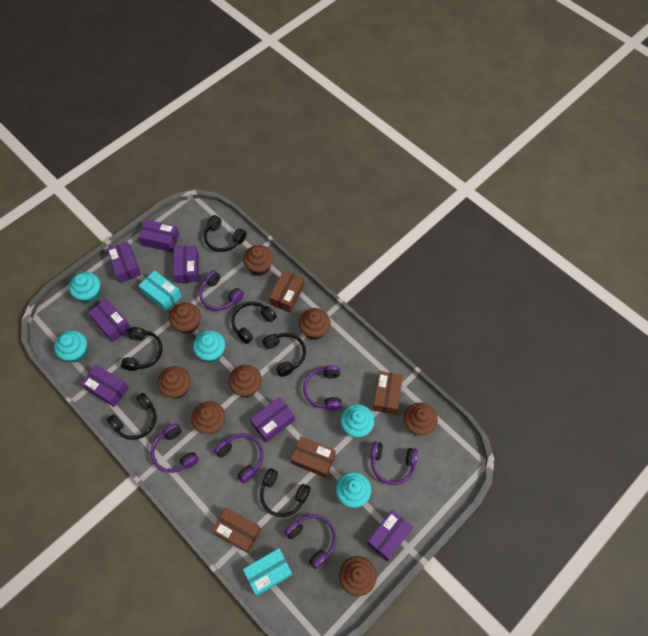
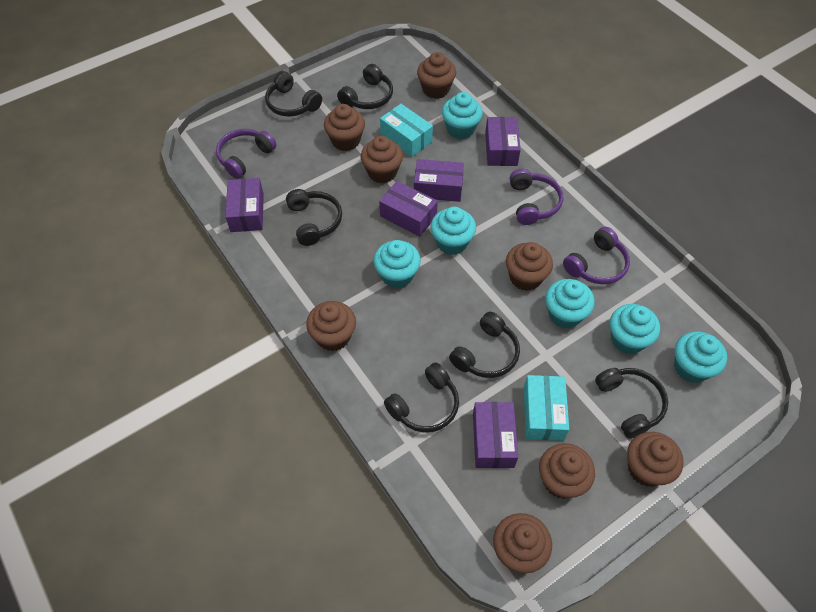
brown box: 4 -> 0
purple box: 7 -> 5
purple headphones: 6 -> 3
turquoise cupcake: 5 -> 6

